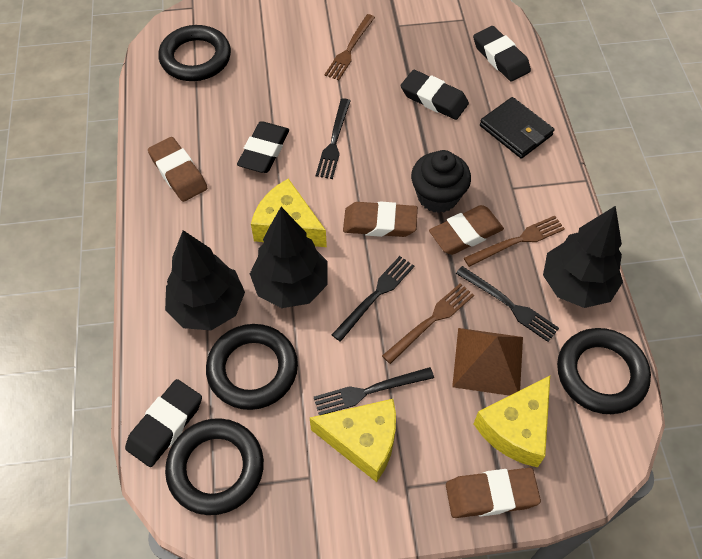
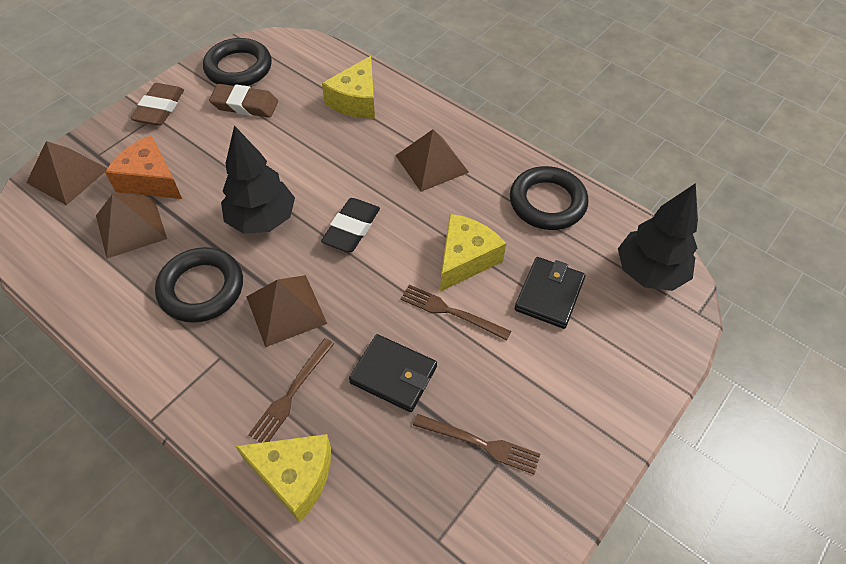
black cupcake: 1 -> 0
black eraser: 4 -> 1
black fork: 4 -> 0
black ring: 4 -> 3
black tree: 3 -> 2
black wallet: 1 -> 2
brown eraser: 4 -> 2
brown pyramid: 1 -> 4
orange cheese: 0 -> 1

